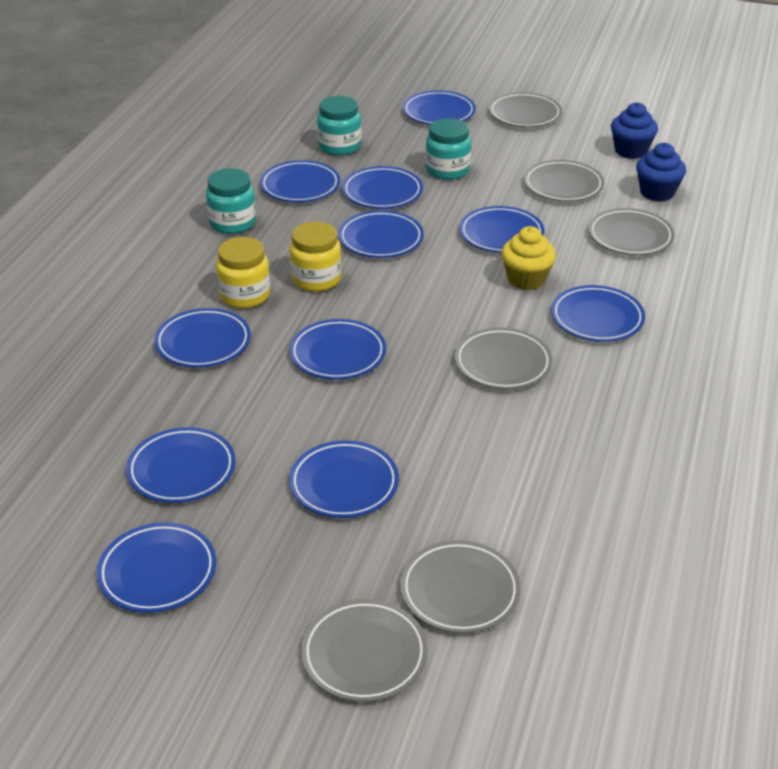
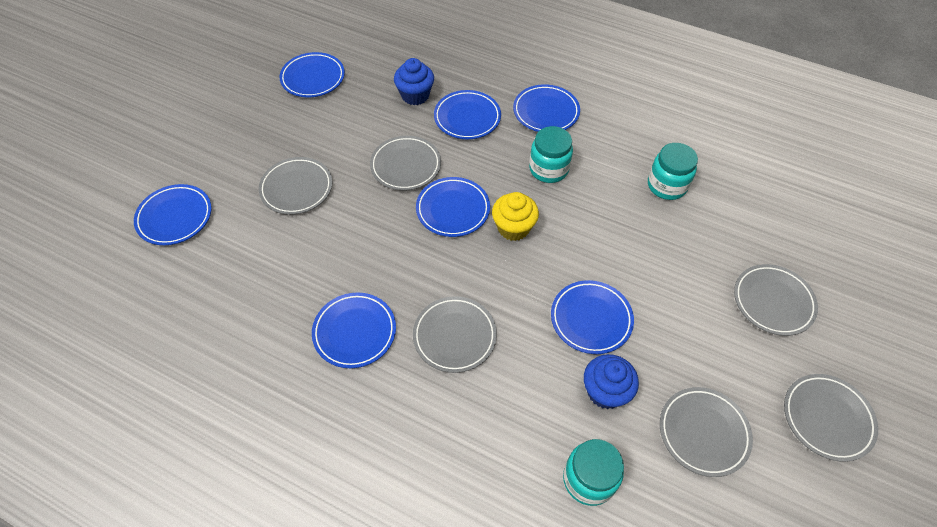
blue plate: 11 -> 7
yellow jar: 2 -> 0

